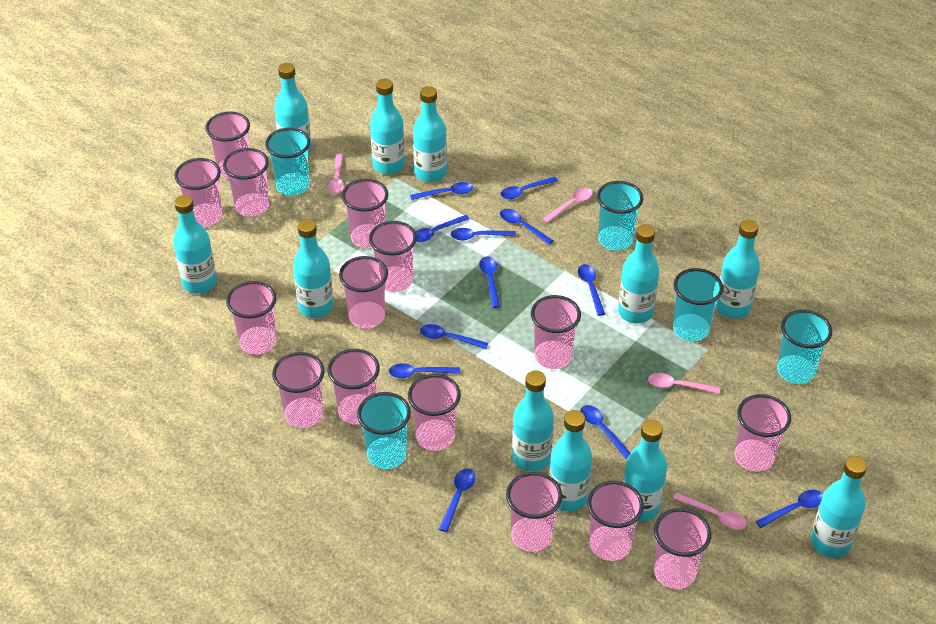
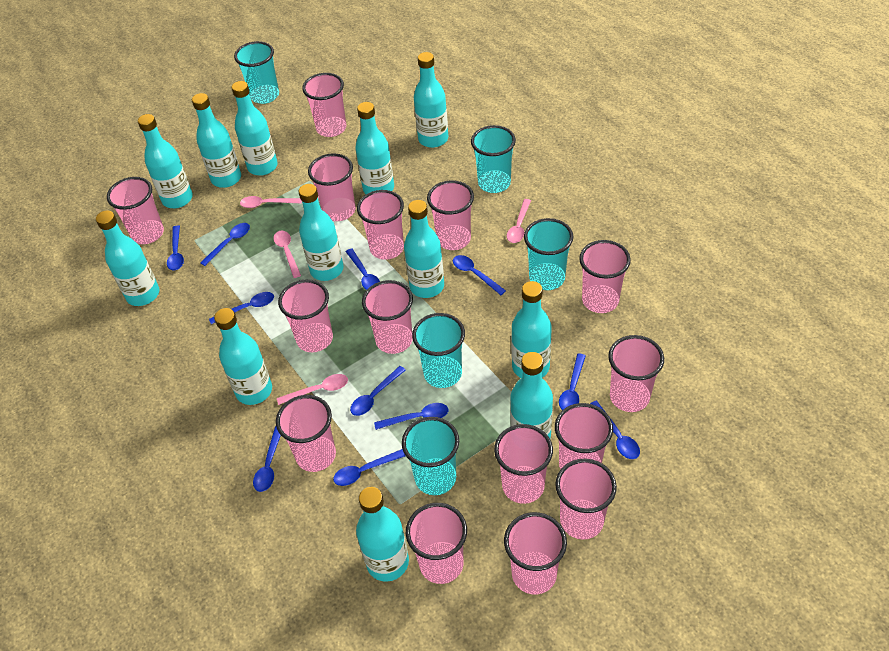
blue spoon: 12 -> 11
turquoise bottle: 11 -> 12

